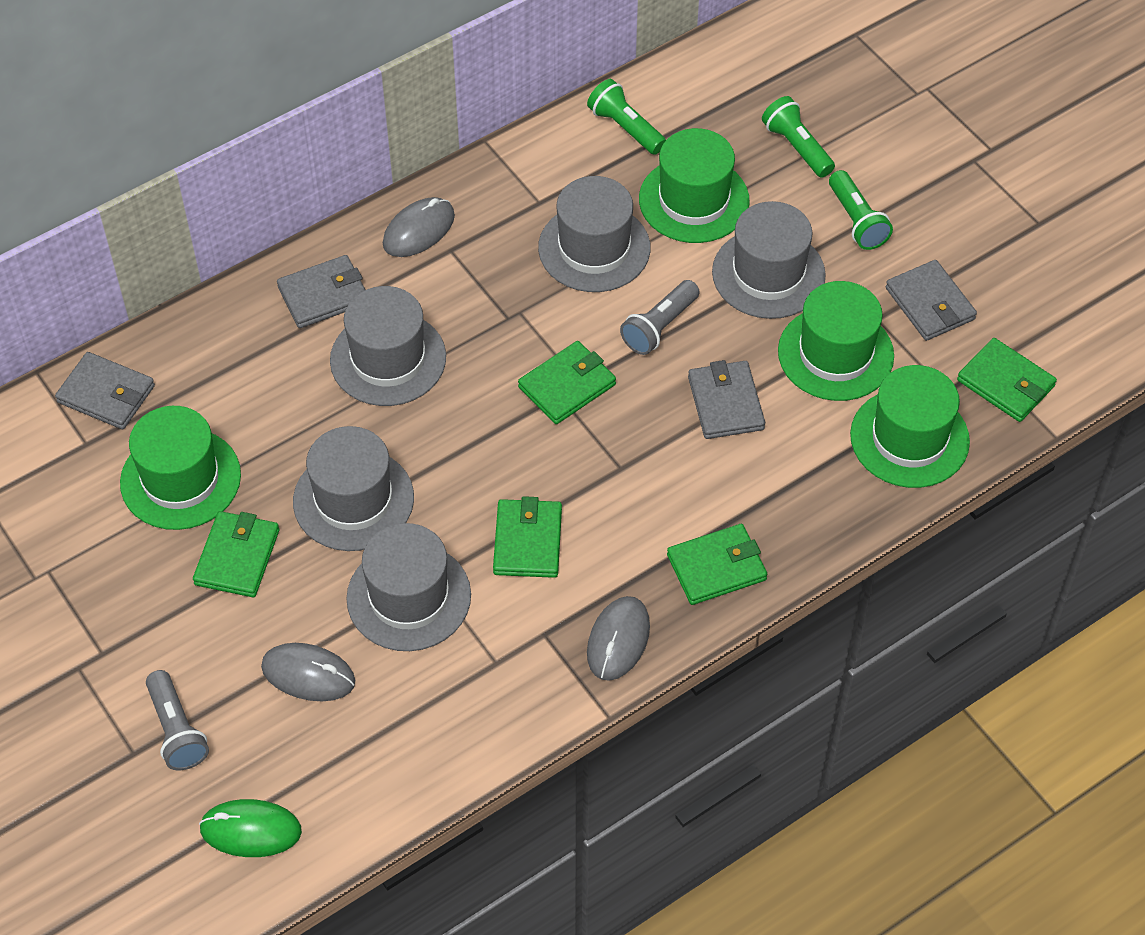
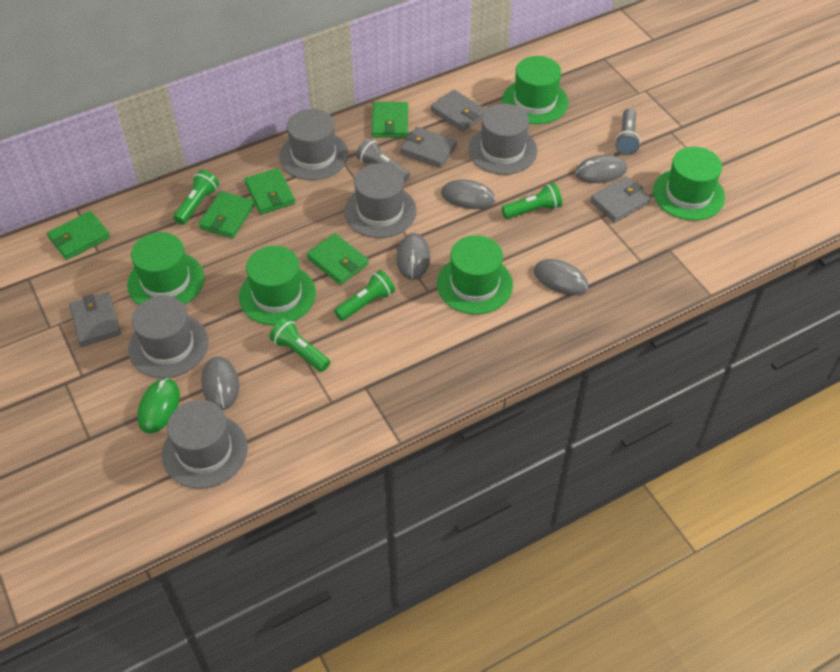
green flashlight: 3 -> 4
green hat: 4 -> 5
grey mouse: 3 -> 5

